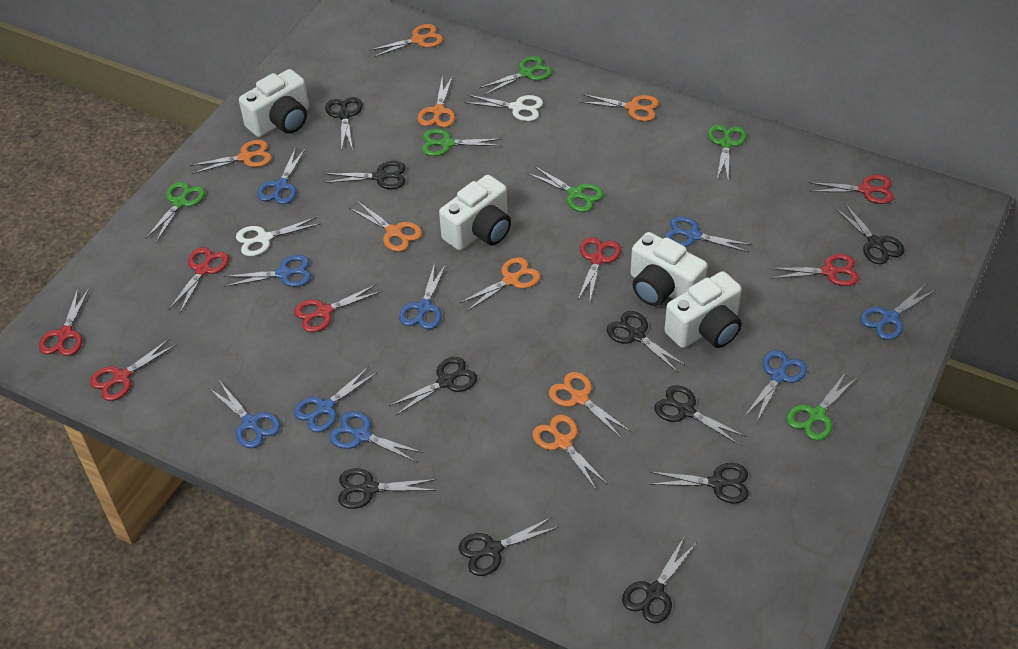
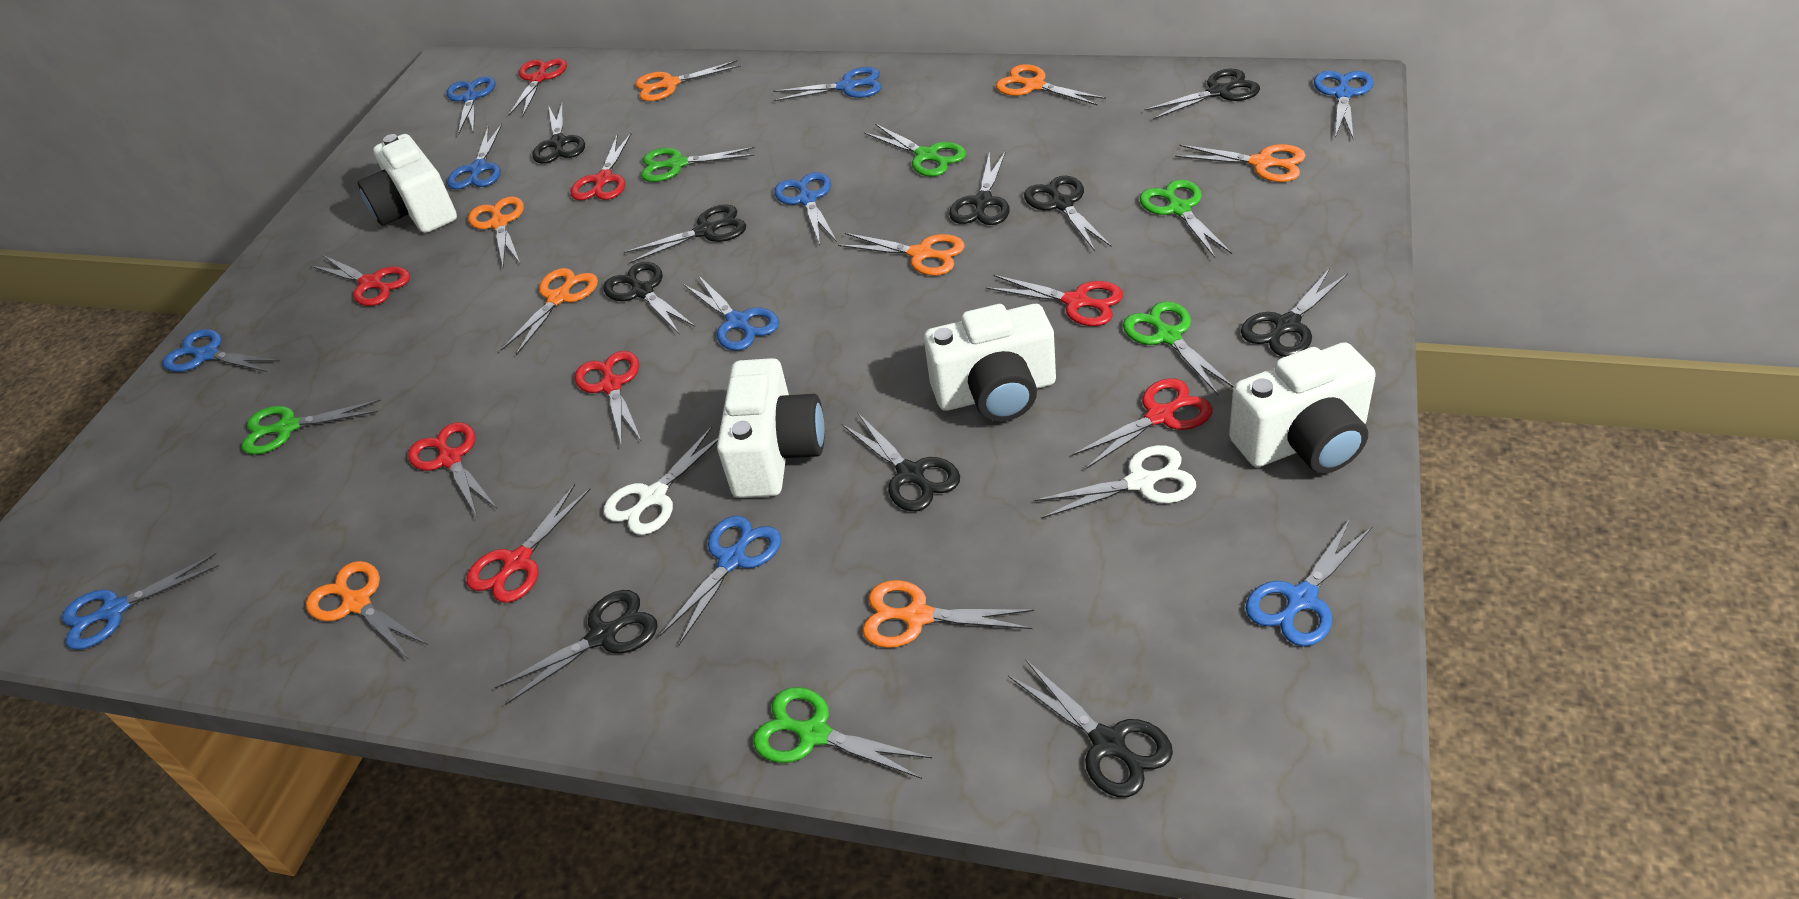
blue scissors: 9 -> 10
red scissors: 7 -> 8

